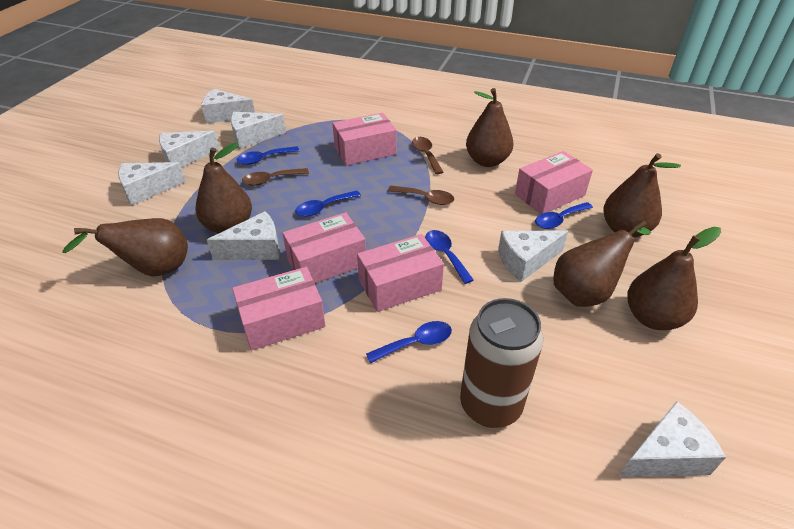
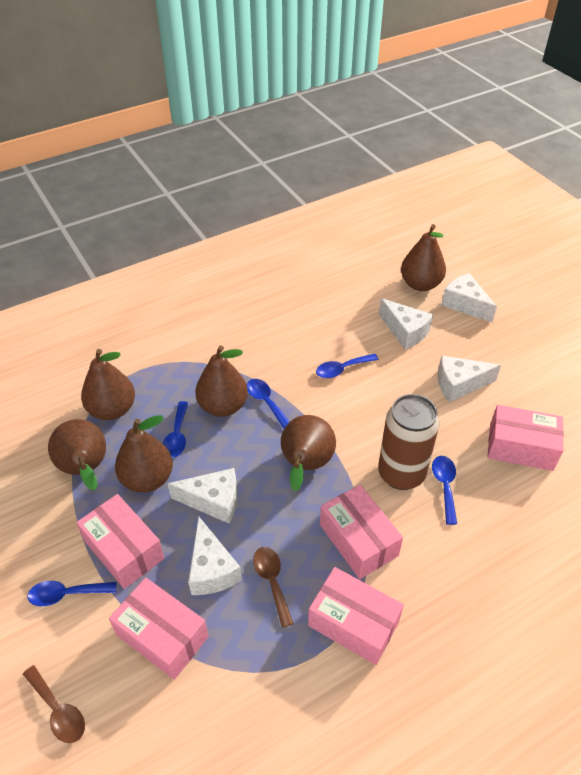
brown spoon: 3 -> 2
white cheese: 7 -> 5

